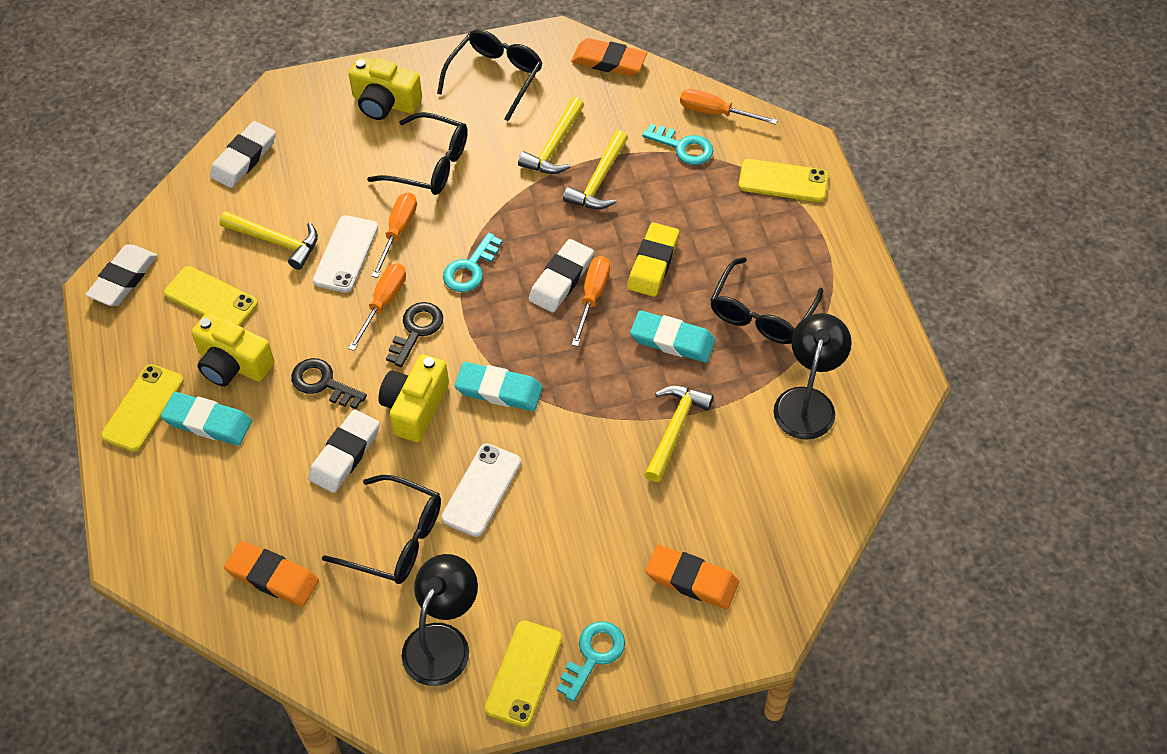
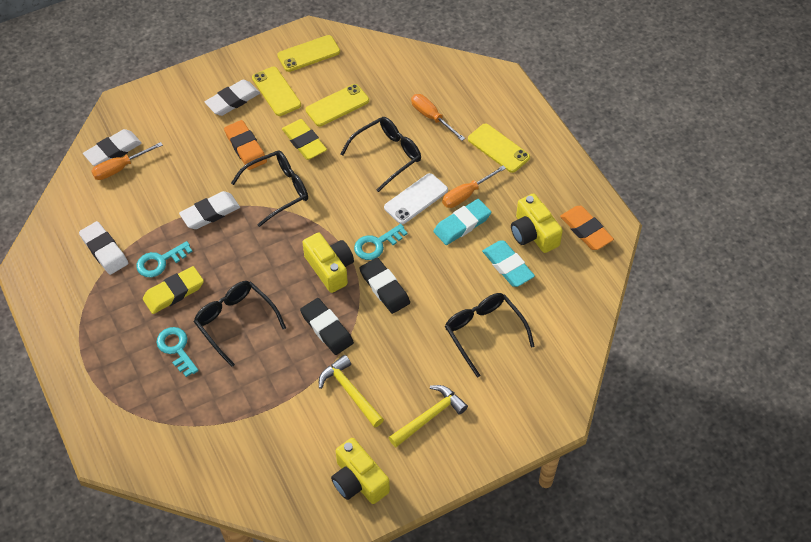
black eraser: 0 -> 2
black key: 2 -> 0
black lamp: 2 -> 0
orange eraser: 3 -> 2
orange screwdriver: 4 -> 3
turquoise eraser: 3 -> 2
white phone: 2 -> 1
yellow eraser: 1 -> 2
yellow hammer: 4 -> 2

